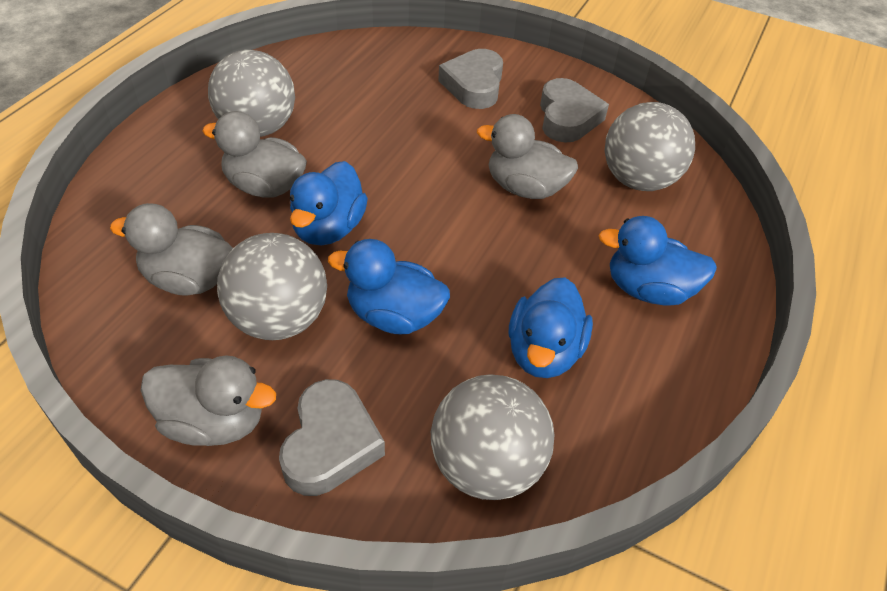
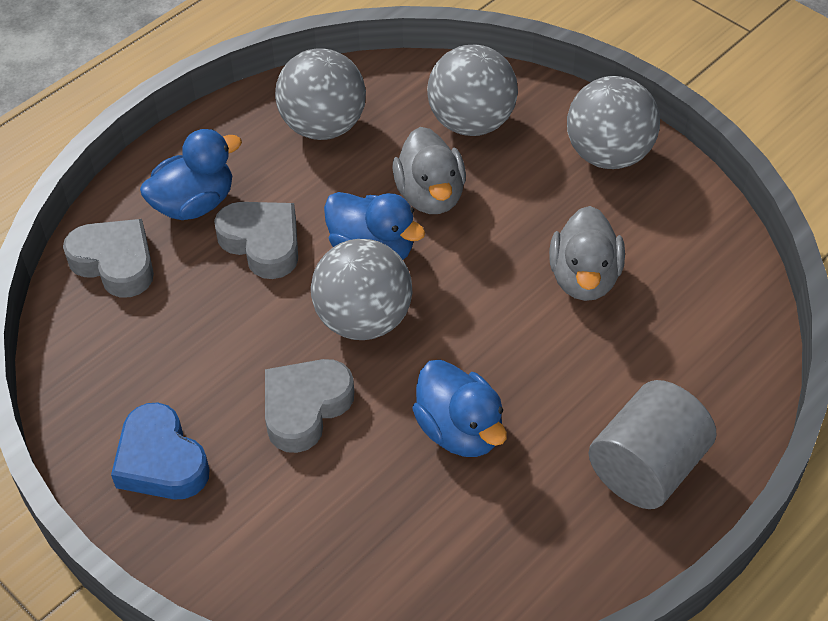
blue duck: 4 -> 3
blue heart: 0 -> 1
grey cylinder: 0 -> 1
grey duck: 4 -> 2

